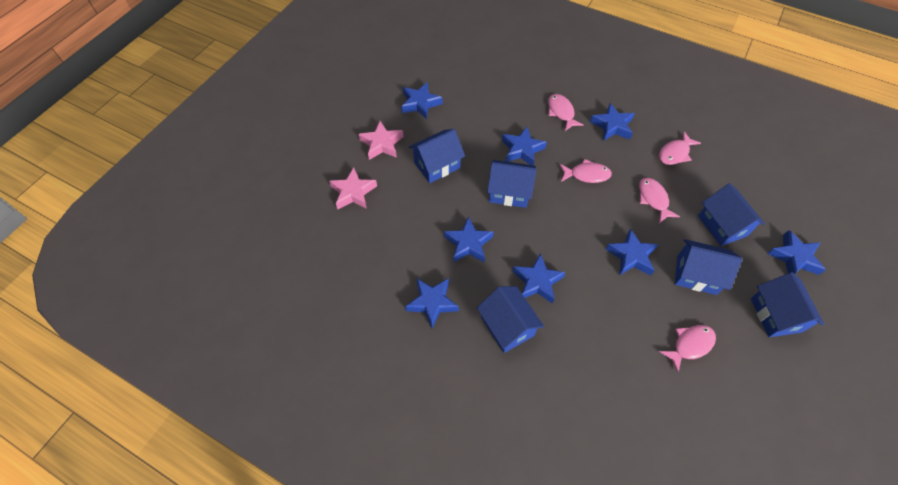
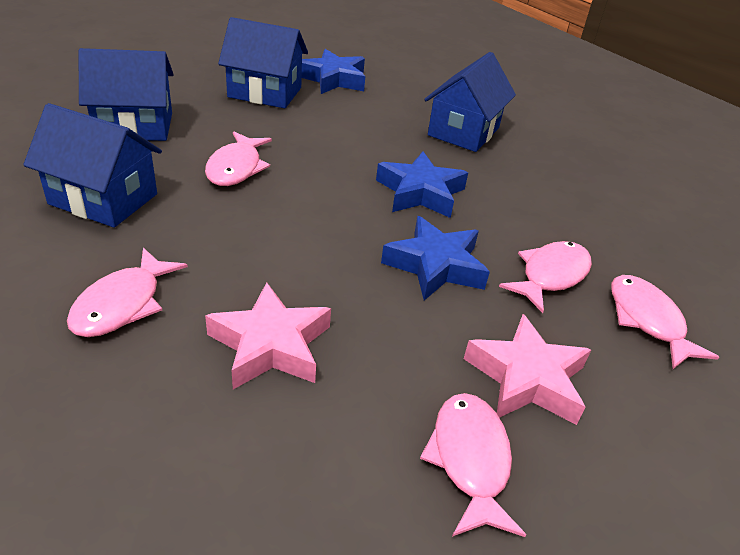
blue house: 6 -> 4
blue star: 8 -> 3

